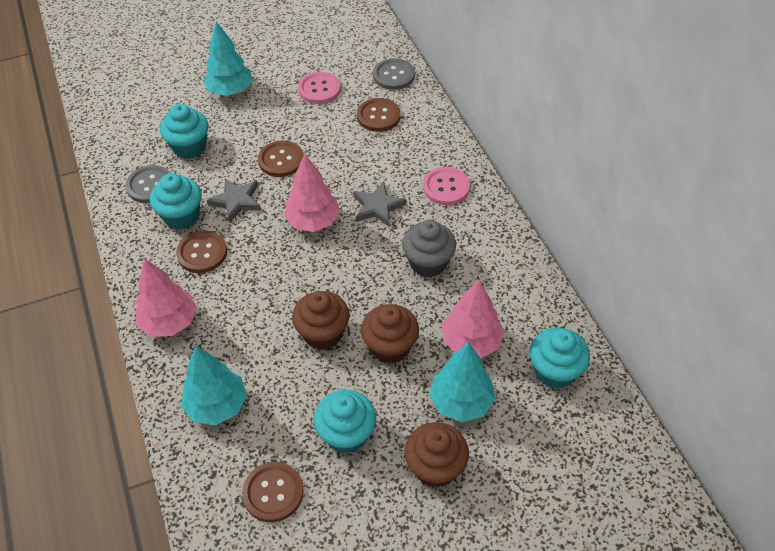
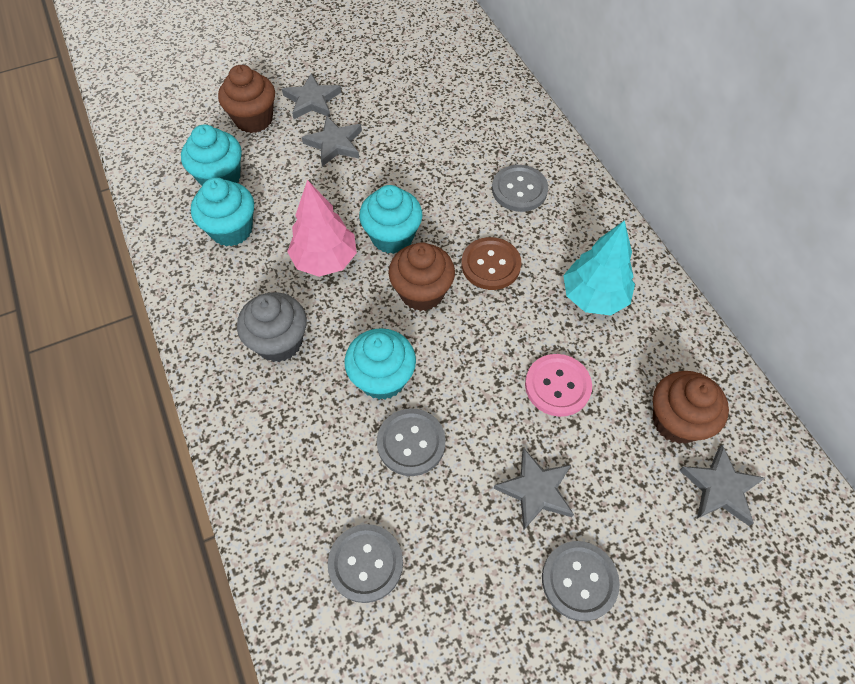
brown button: 4 -> 1
grey button: 2 -> 4
grey star: 2 -> 4
pink button: 2 -> 1
pink tree: 3 -> 1
turquoise tree: 3 -> 1

